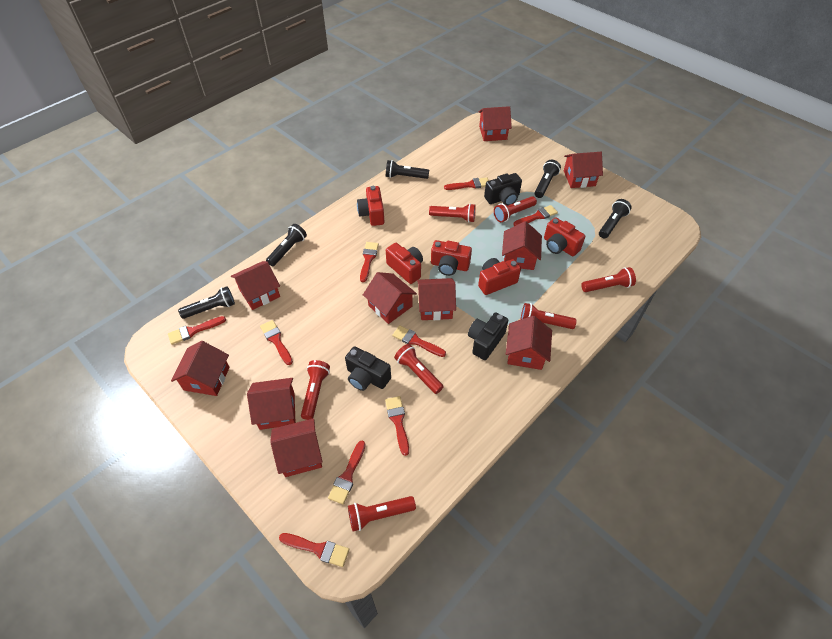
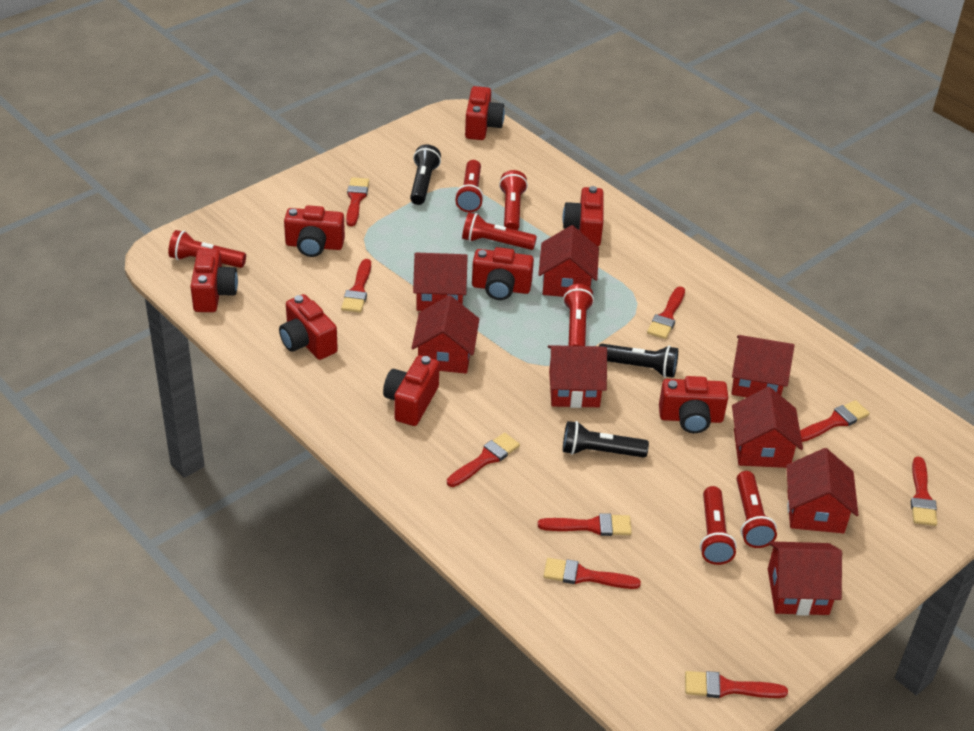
black camera: 3 -> 0
black flashlight: 5 -> 3
red camera: 5 -> 8
red house: 10 -> 8

